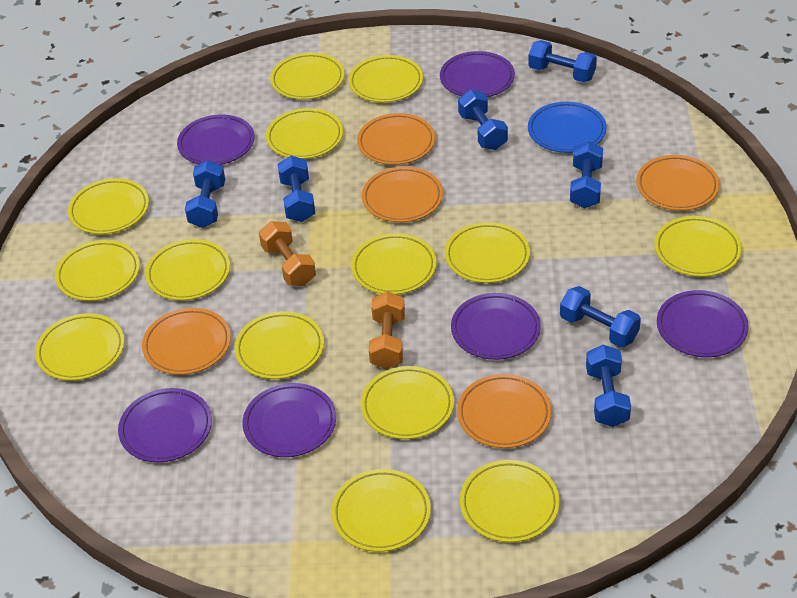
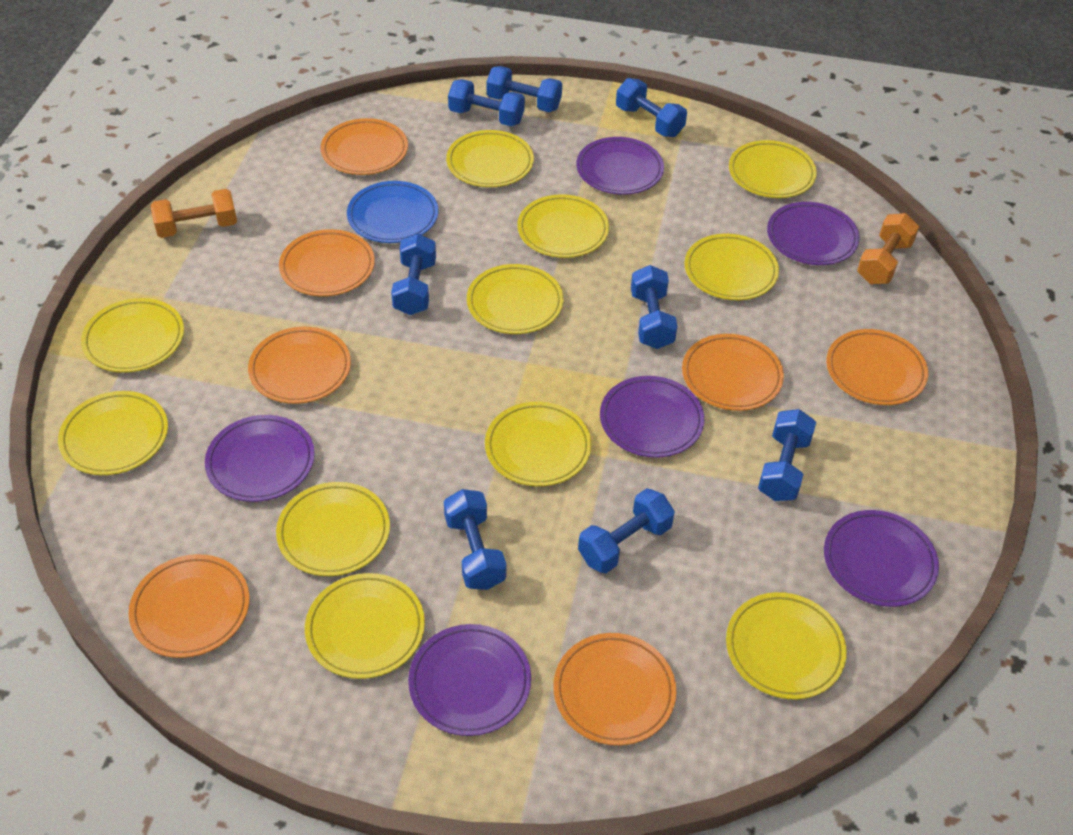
blue dumbbell: 7 -> 8
orange plate: 5 -> 7
yellow plate: 14 -> 11

